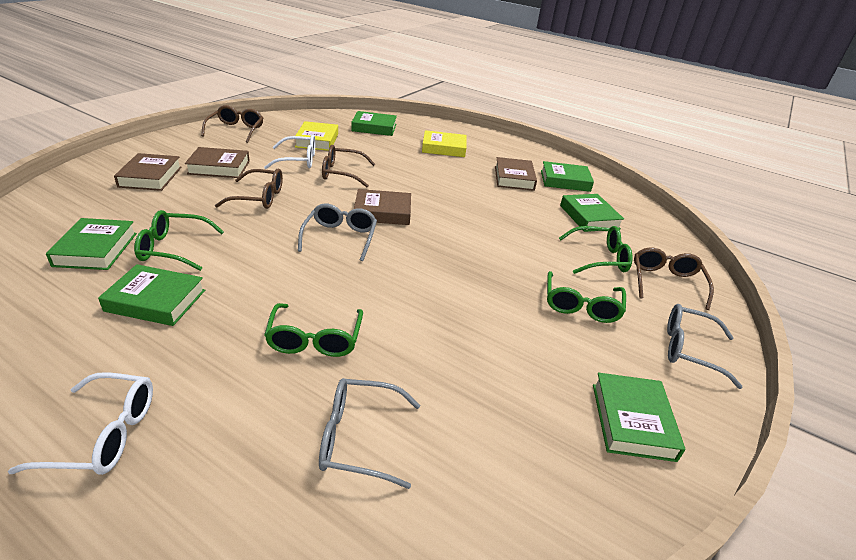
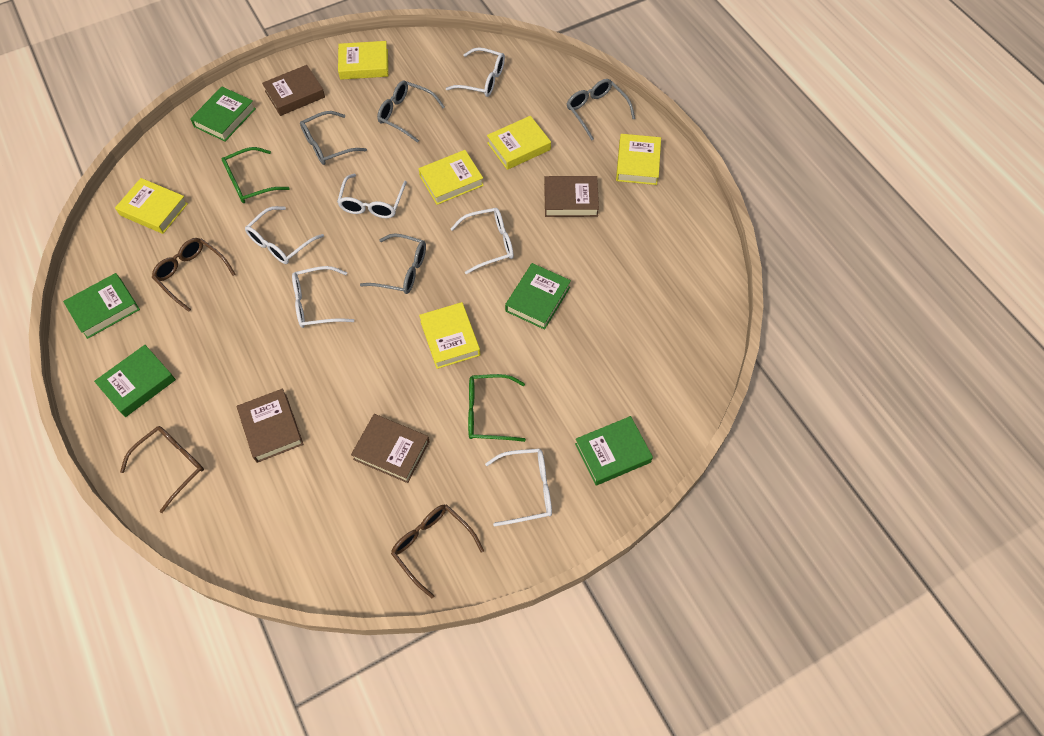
brown glasses: 4 -> 3
green book: 6 -> 5
green glasses: 4 -> 2
grey glasses: 3 -> 4
white glasses: 2 -> 6
yellow book: 2 -> 6

